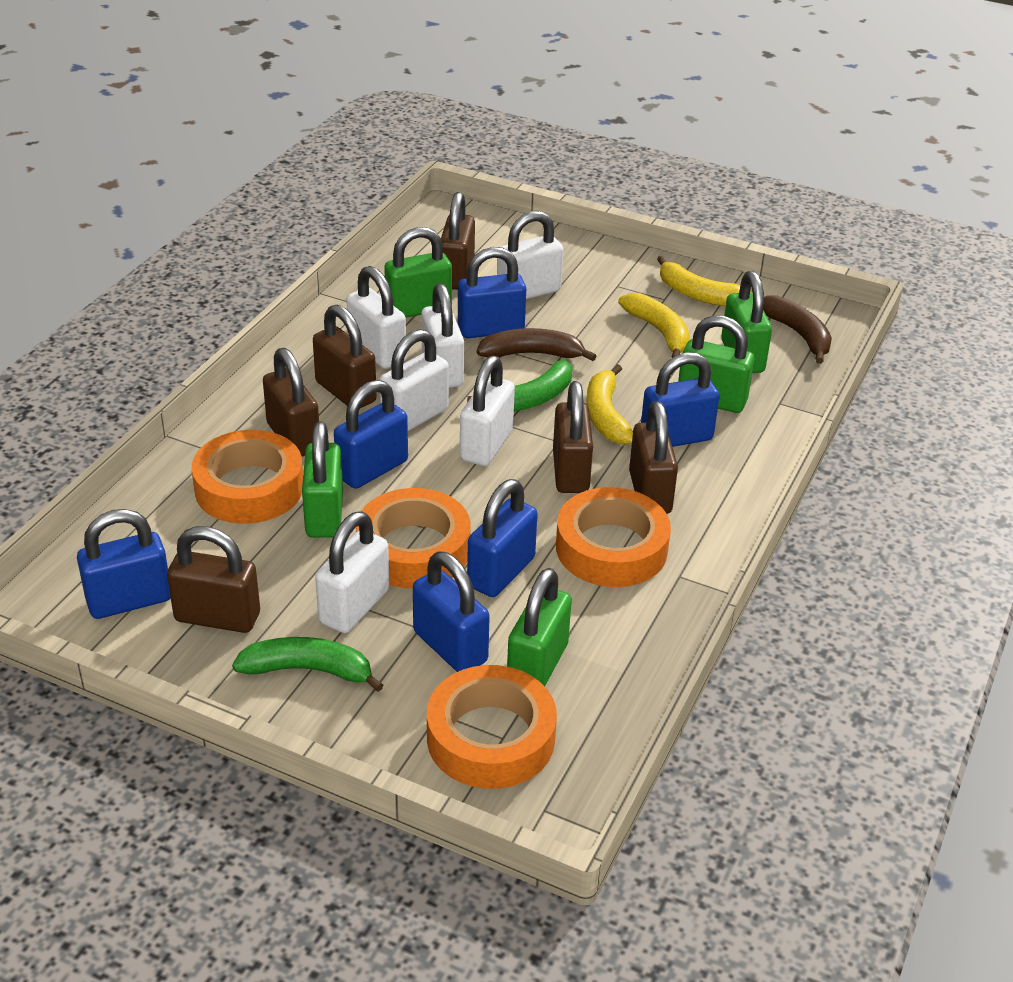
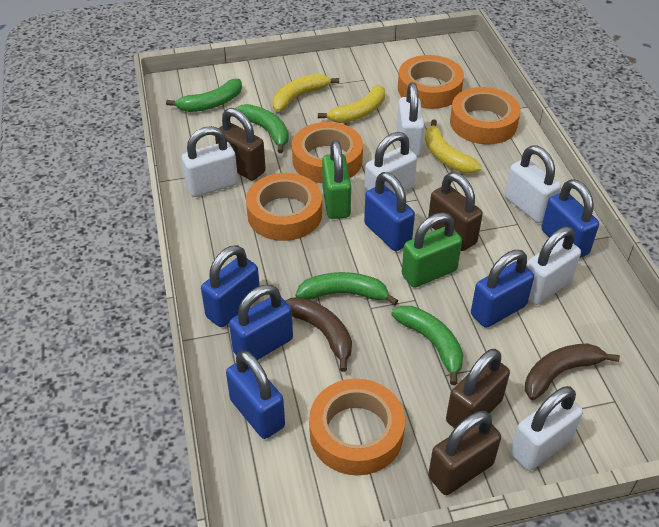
brown padlock: 6 -> 4
green banana: 2 -> 4
green padlock: 5 -> 2
orange tape: 4 -> 5

